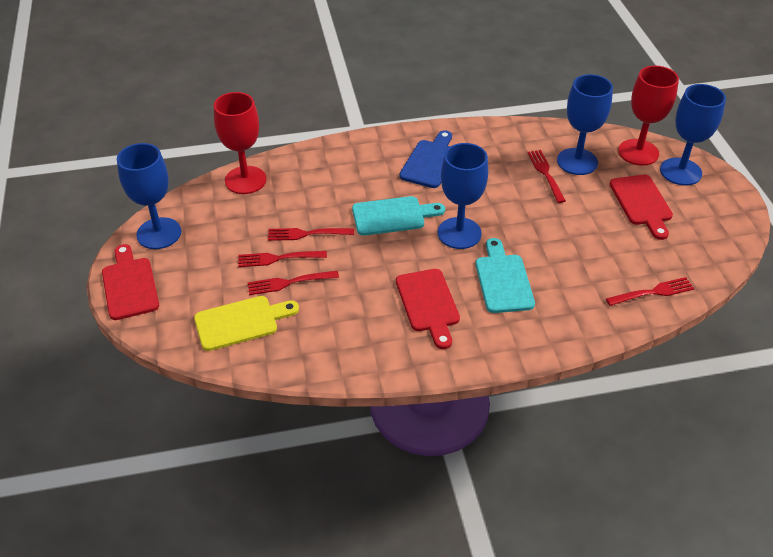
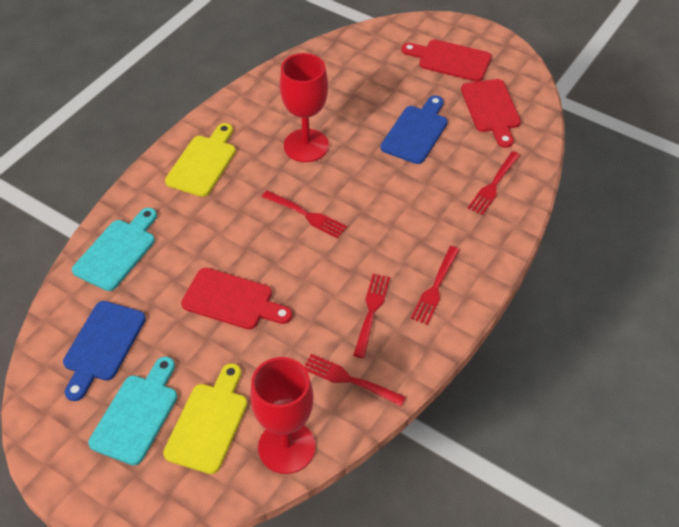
blue cutting board: 1 -> 2
blue goblet: 4 -> 0
yellow cutting board: 1 -> 2

